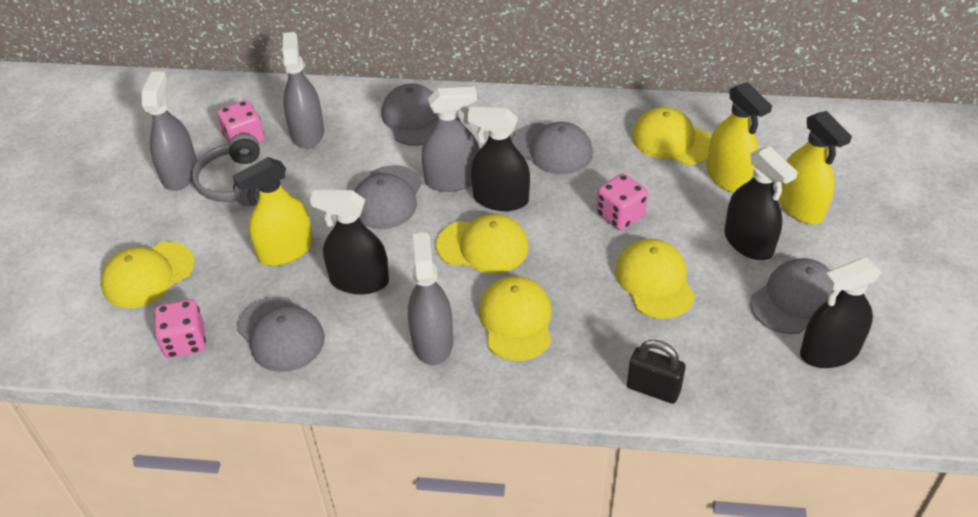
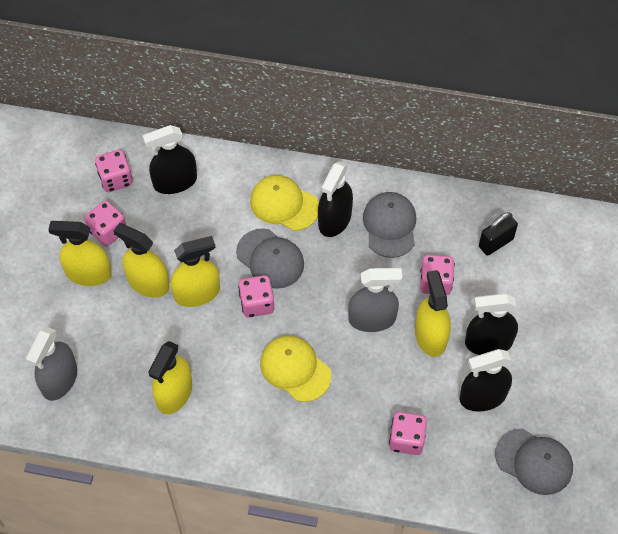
grey cap: 5 -> 3
grey headphones: 1 -> 0
grey spray bottle: 4 -> 2
pink dice: 3 -> 5
yellow cap: 5 -> 2
yellow spray bottle: 3 -> 5

